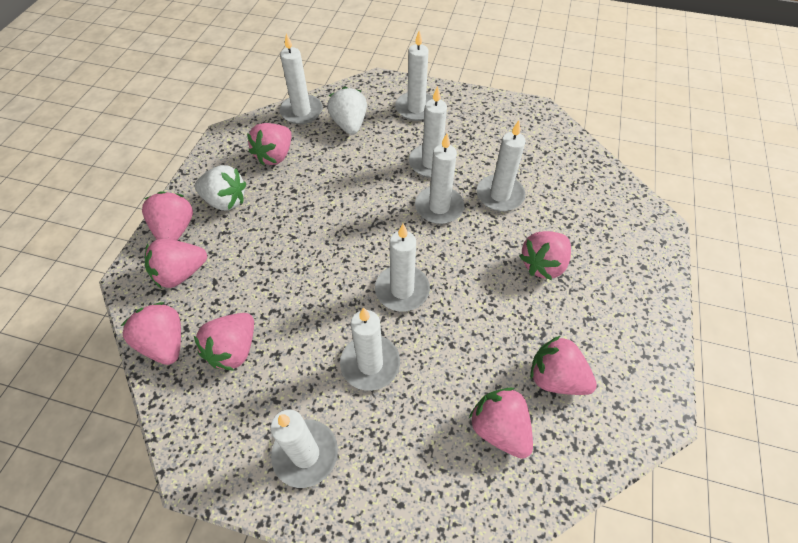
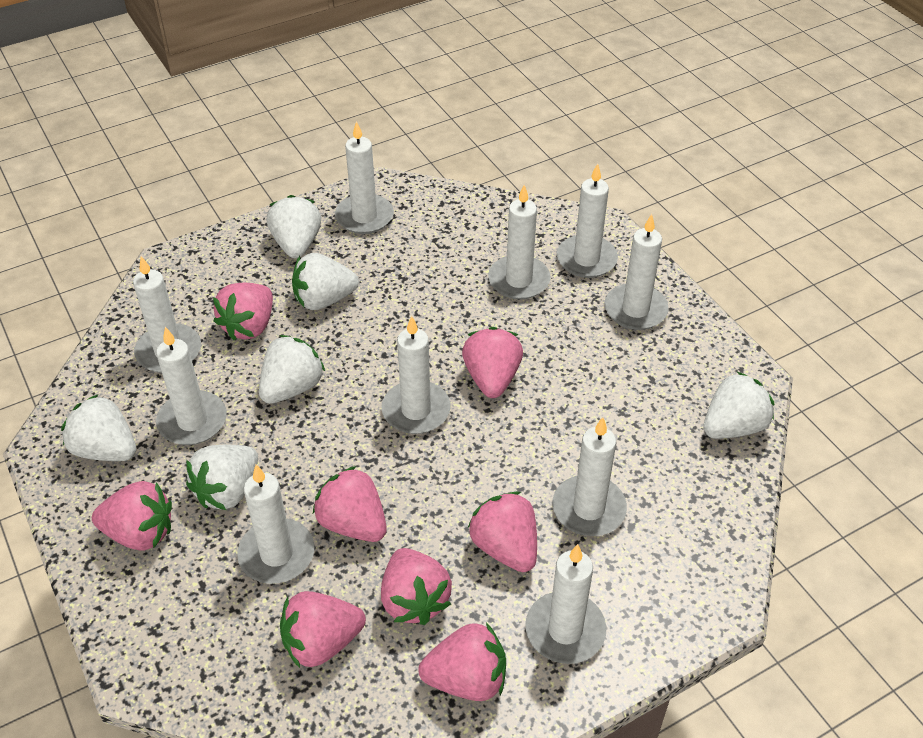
white candle: 8 -> 10
white strawberry: 2 -> 6

